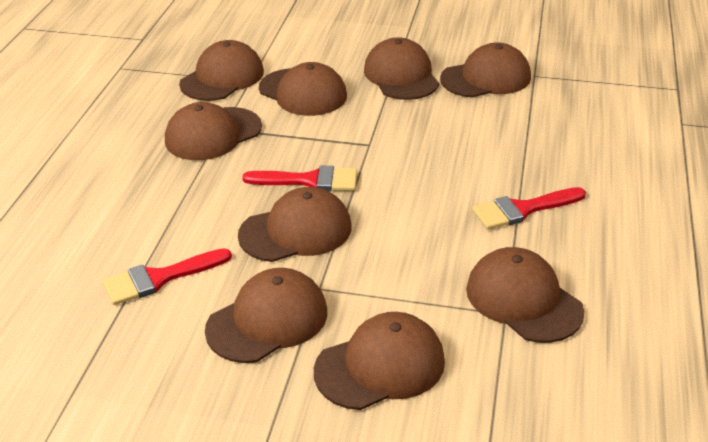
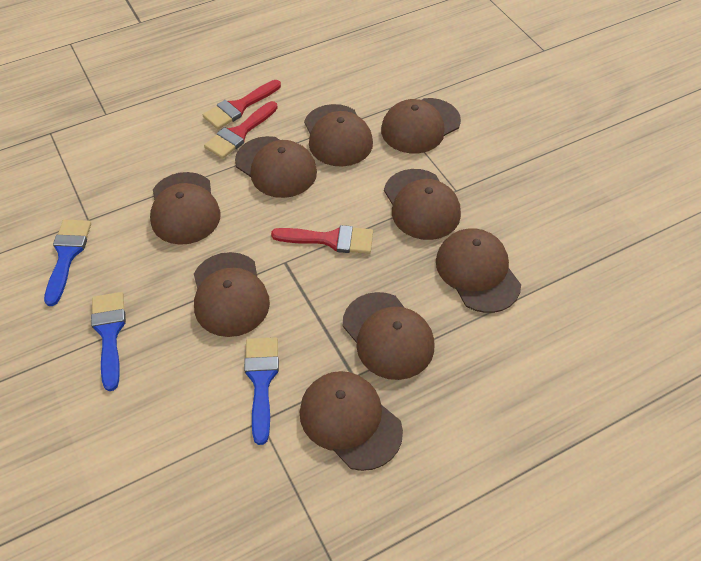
blue brush: 0 -> 3

